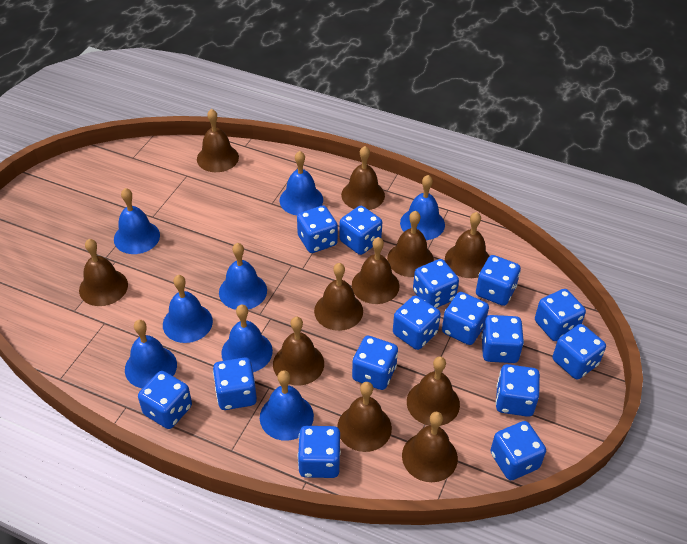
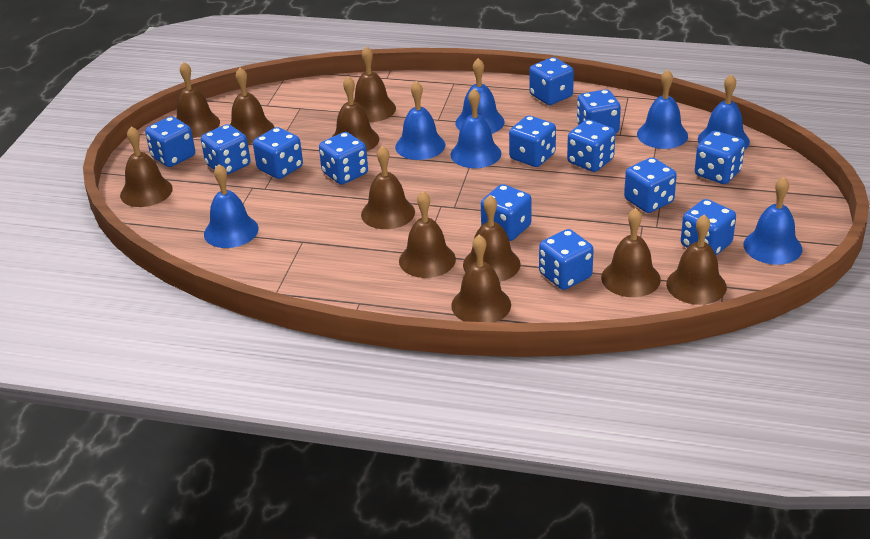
blue bell: 8 -> 7
blue dice: 15 -> 13

